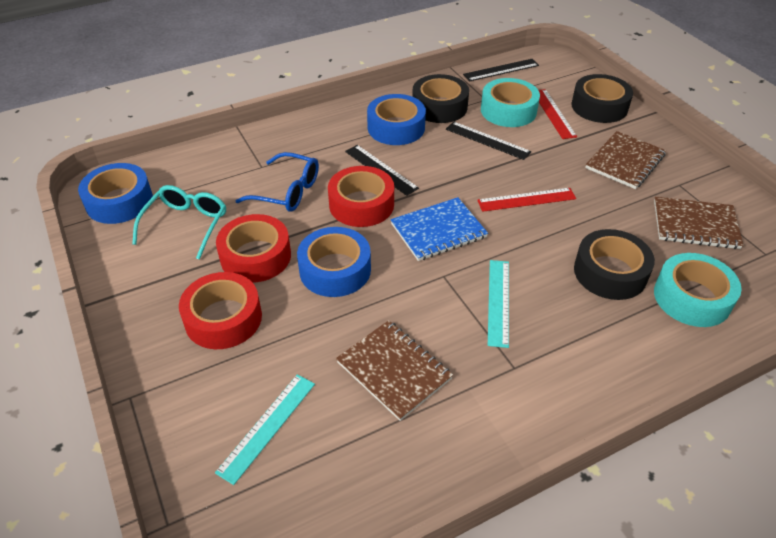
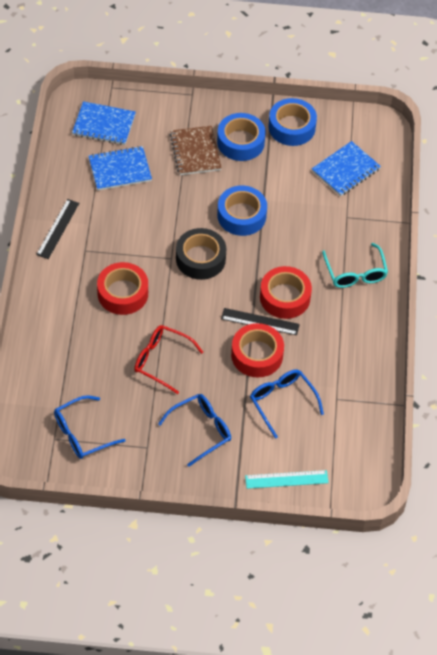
black ruler: 3 -> 2
black tape: 3 -> 1
blue glasses: 1 -> 3
blue notebook: 1 -> 3
brown notebook: 3 -> 1
red glasses: 0 -> 1
red ruler: 2 -> 0
turquoise ruler: 2 -> 1
turquoise tape: 2 -> 0

